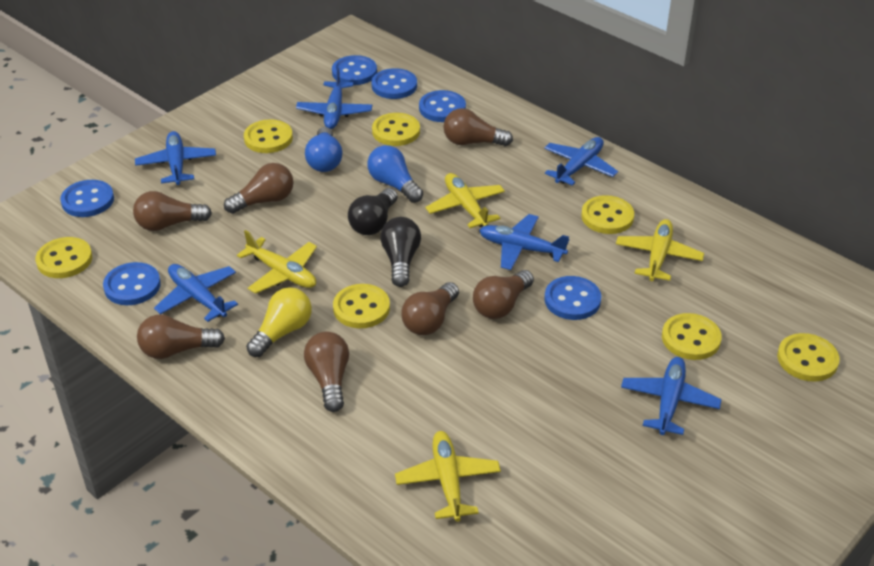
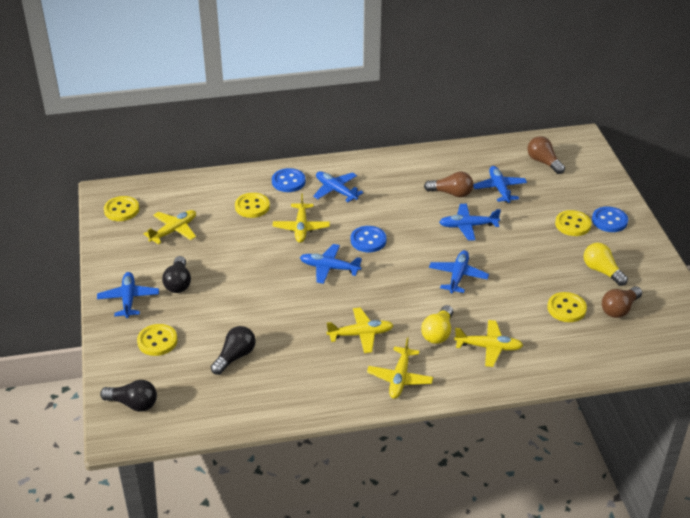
black light bulb: 2 -> 3
blue button: 6 -> 3
blue light bulb: 2 -> 0
brown light bulb: 7 -> 3
yellow button: 7 -> 5
yellow light bulb: 1 -> 2
yellow plane: 4 -> 5

